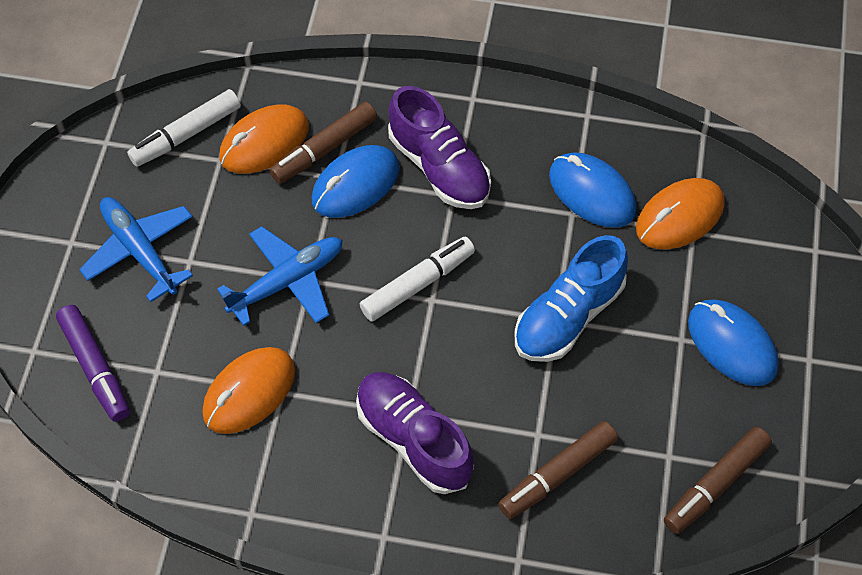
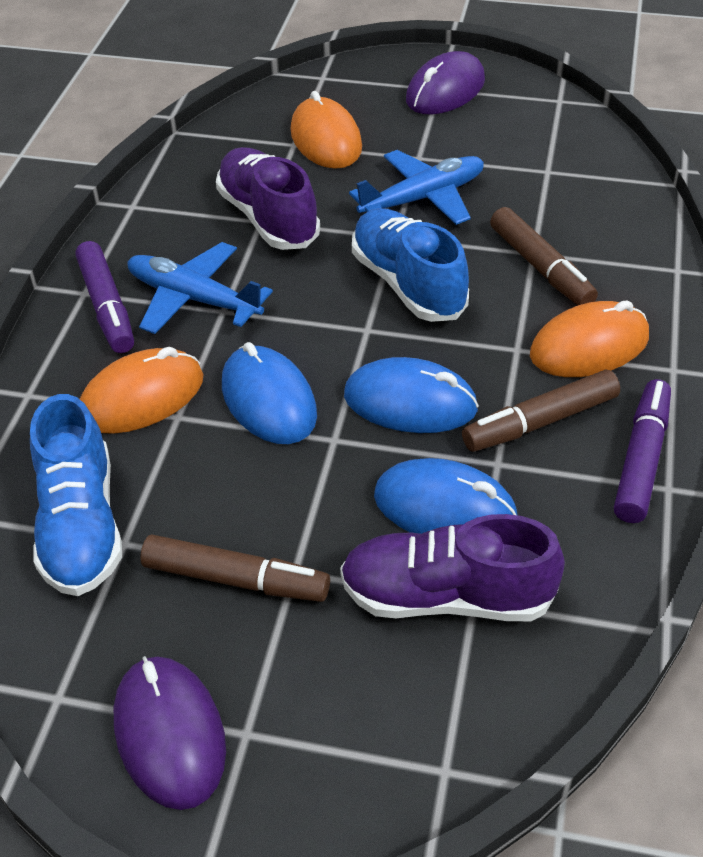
blue shoe: 1 -> 2
purple marker: 1 -> 2
purple mouse: 0 -> 2
white marker: 2 -> 0

